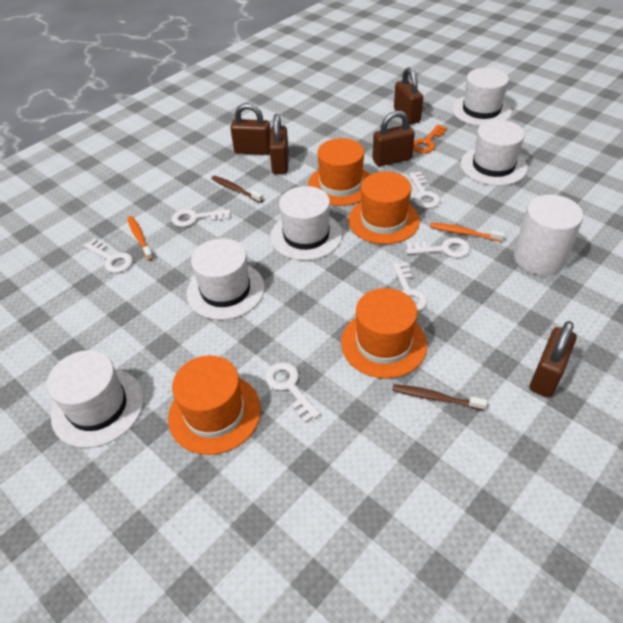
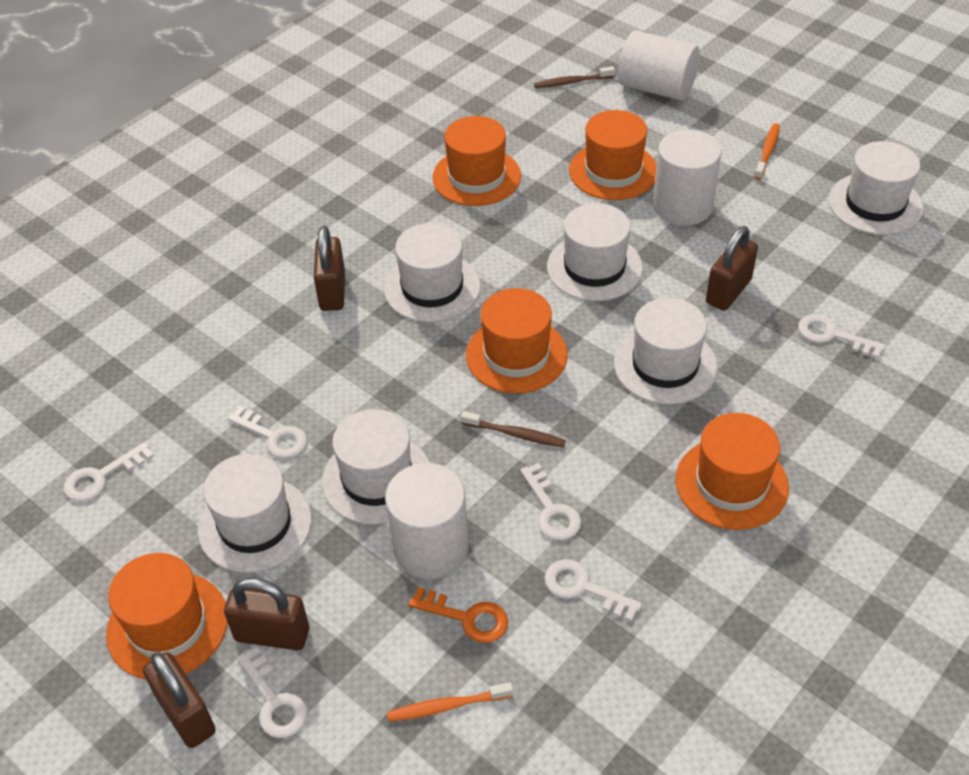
brown padlock: 5 -> 4
orange hat: 4 -> 5
white cylinder: 1 -> 3
white hat: 5 -> 6

